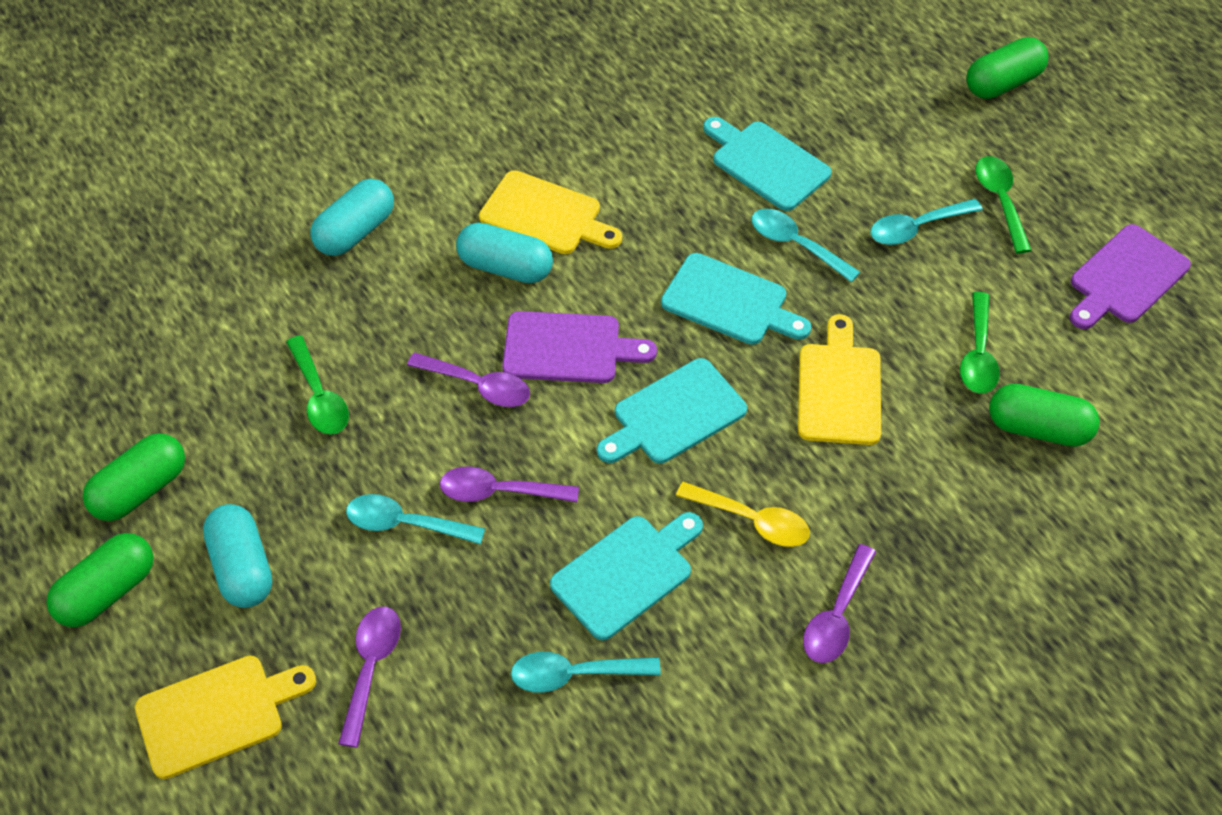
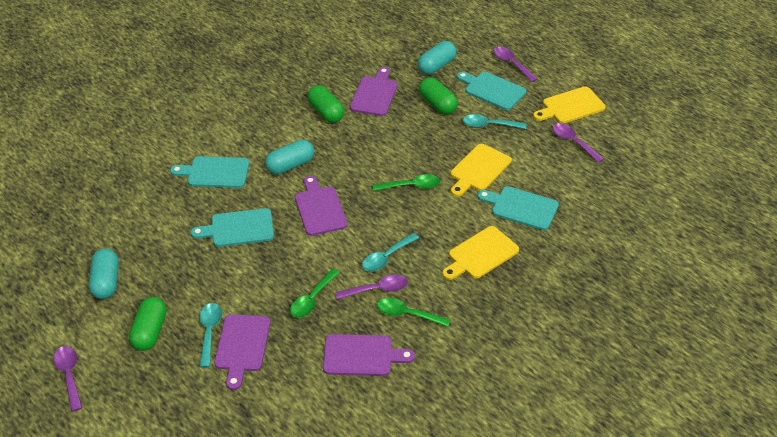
green capsule: 4 -> 3
purple cutting board: 2 -> 4
turquoise spoon: 4 -> 3
yellow spoon: 1 -> 0

